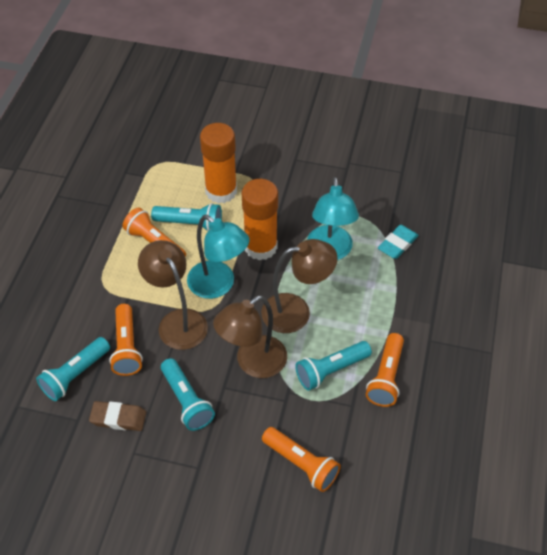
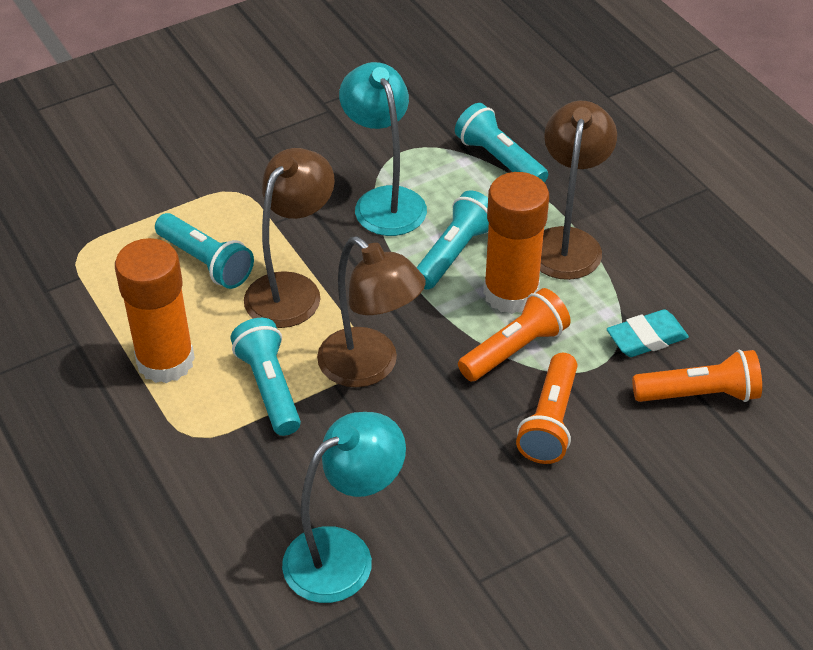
brown eraser: 1 -> 0
orange flashlight: 4 -> 3

